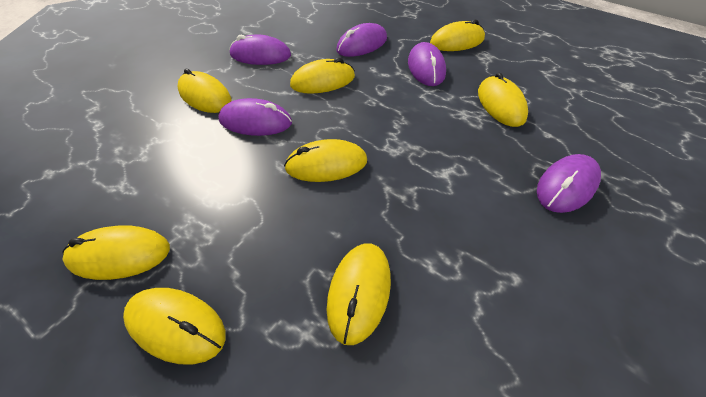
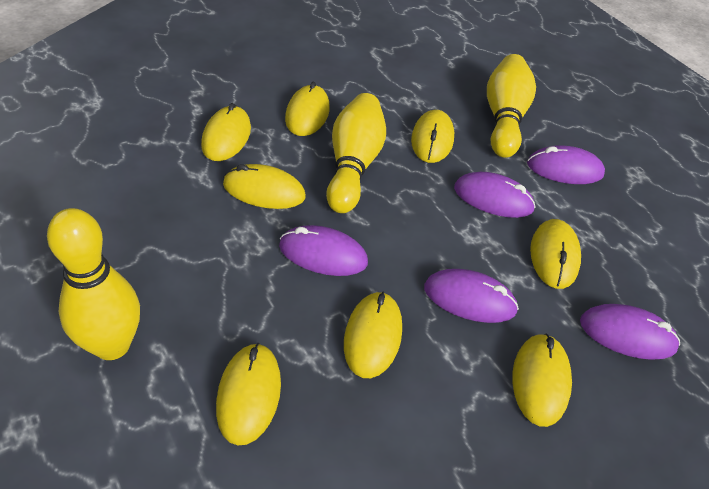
yellow bowling pin: 0 -> 3

